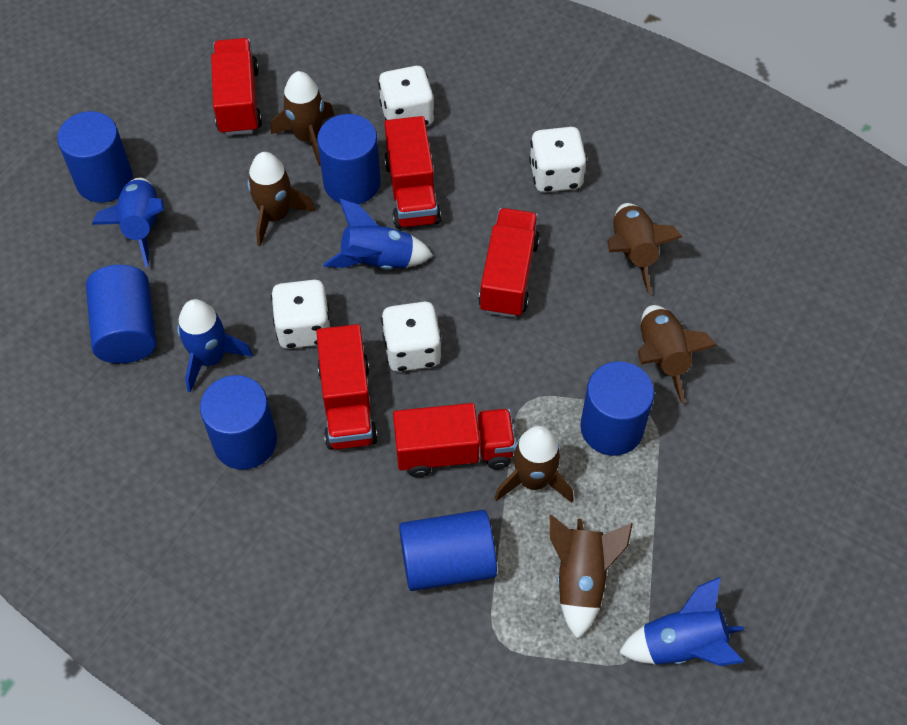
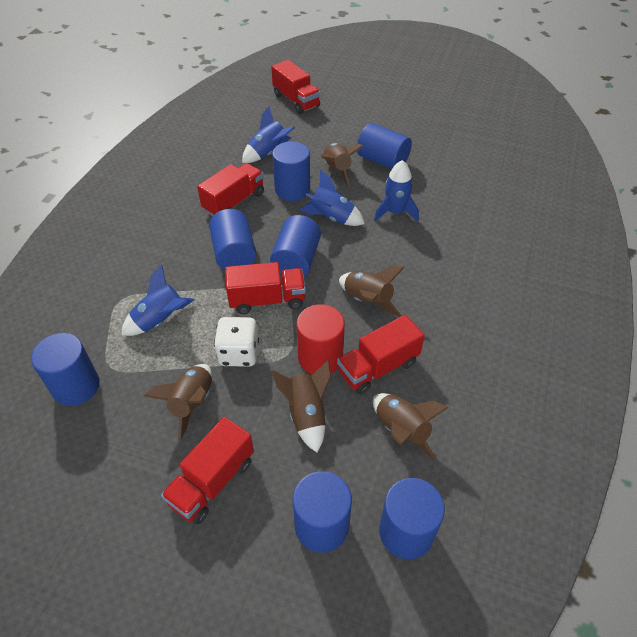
blue cylinder: 6 -> 7
brown rocket: 6 -> 5
red cylinder: 0 -> 1
white dice: 4 -> 1

